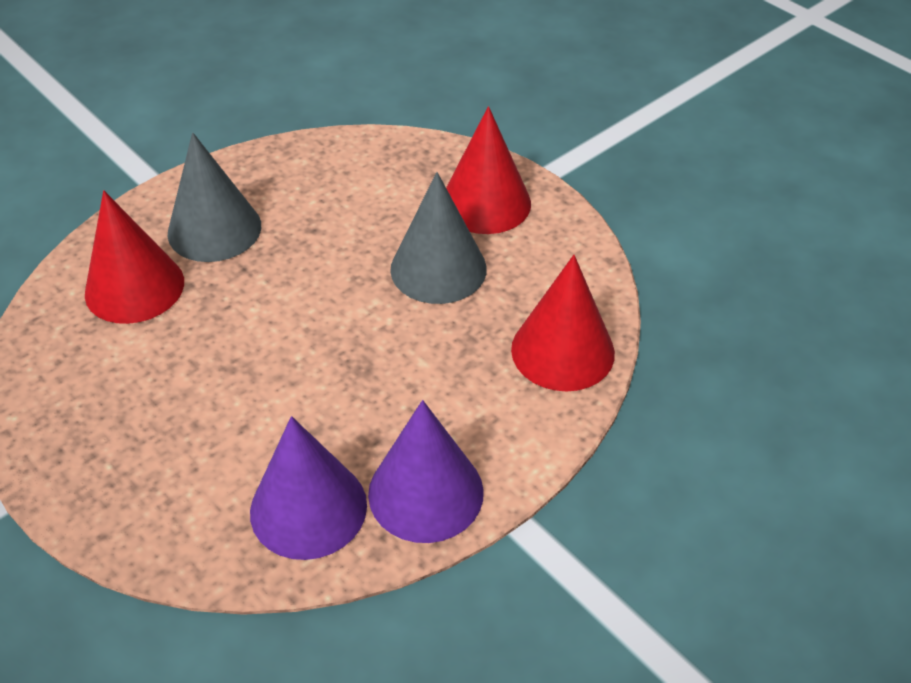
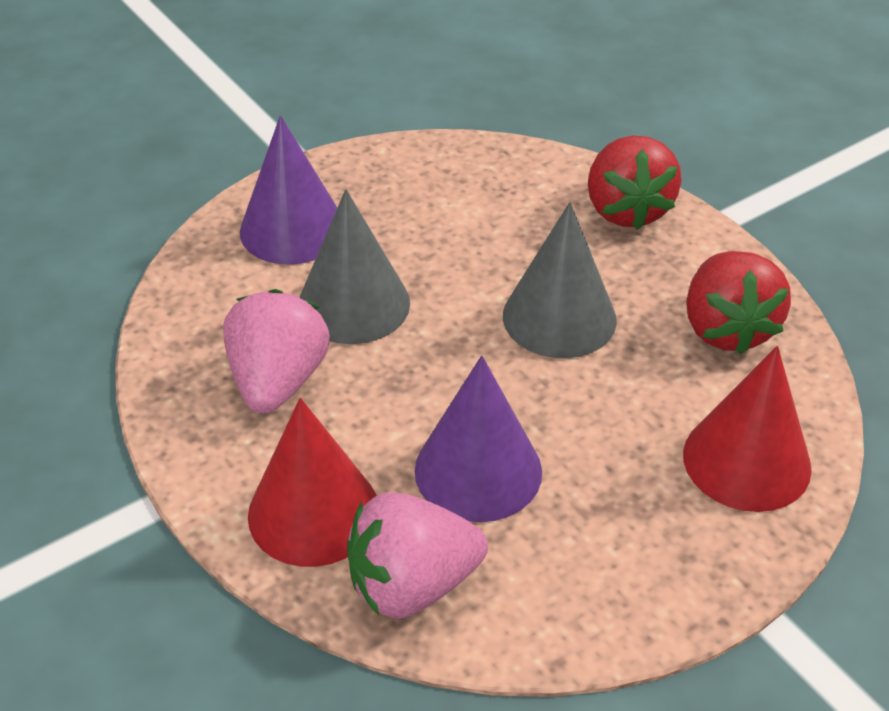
pink strawberry: 0 -> 2
red cone: 3 -> 2
red strawberry: 0 -> 2

